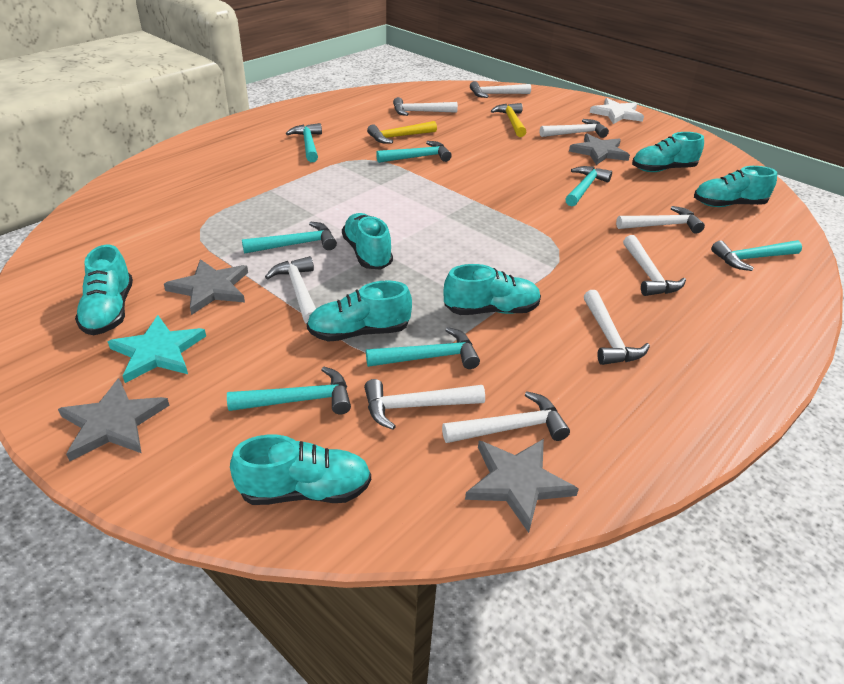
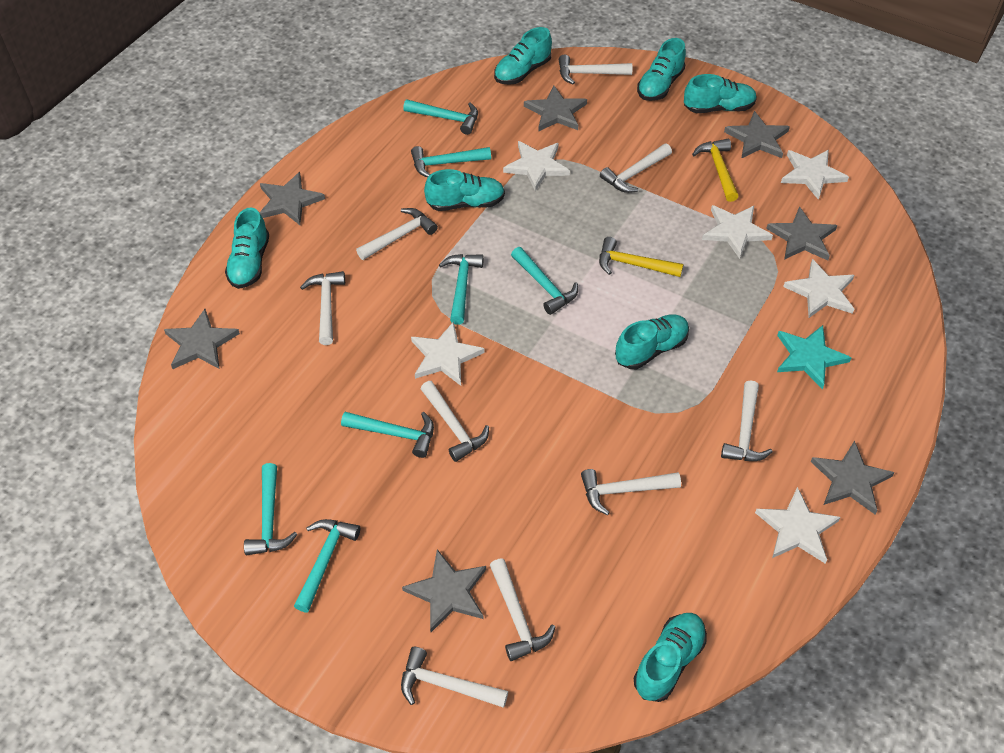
grey star: 4 -> 7
white star: 1 -> 6

